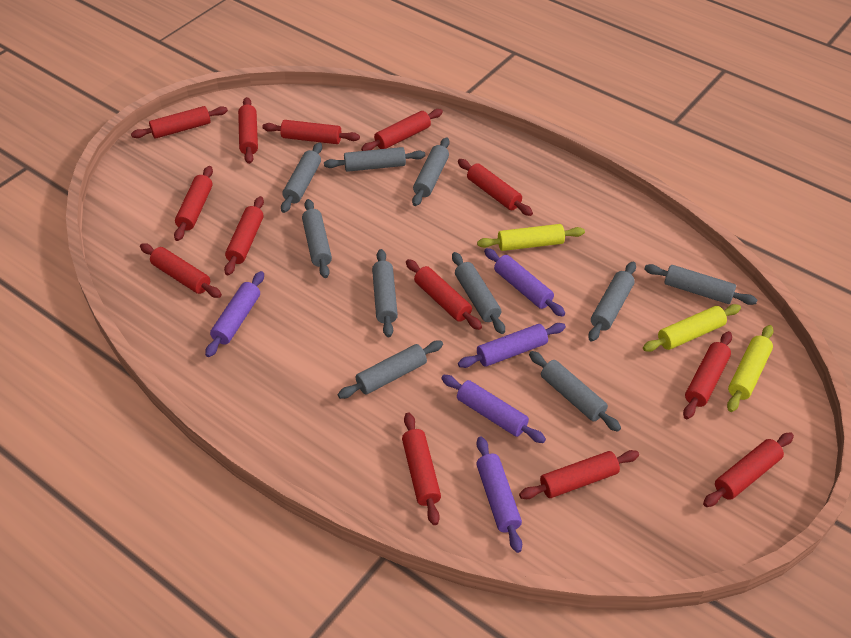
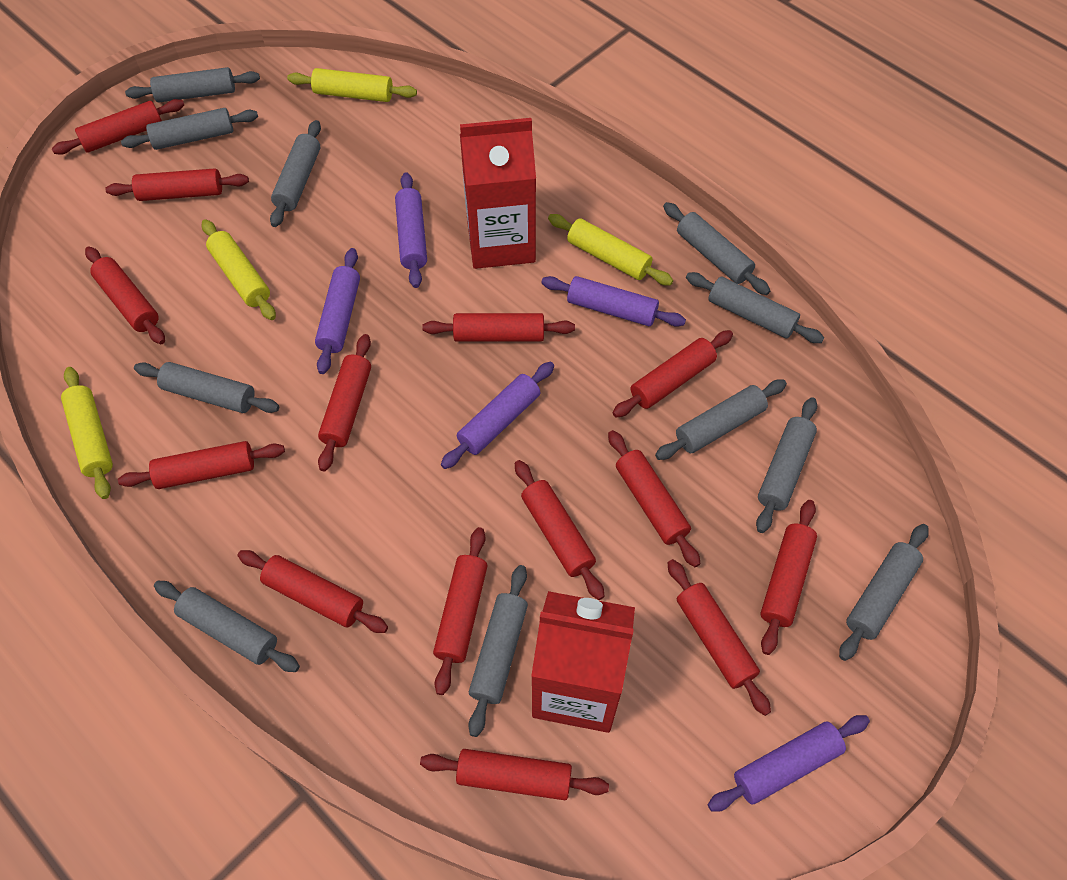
grey rolling pin: 10 -> 11
red carton: 0 -> 2
red rolling pin: 13 -> 14
yellow rolling pin: 3 -> 4

